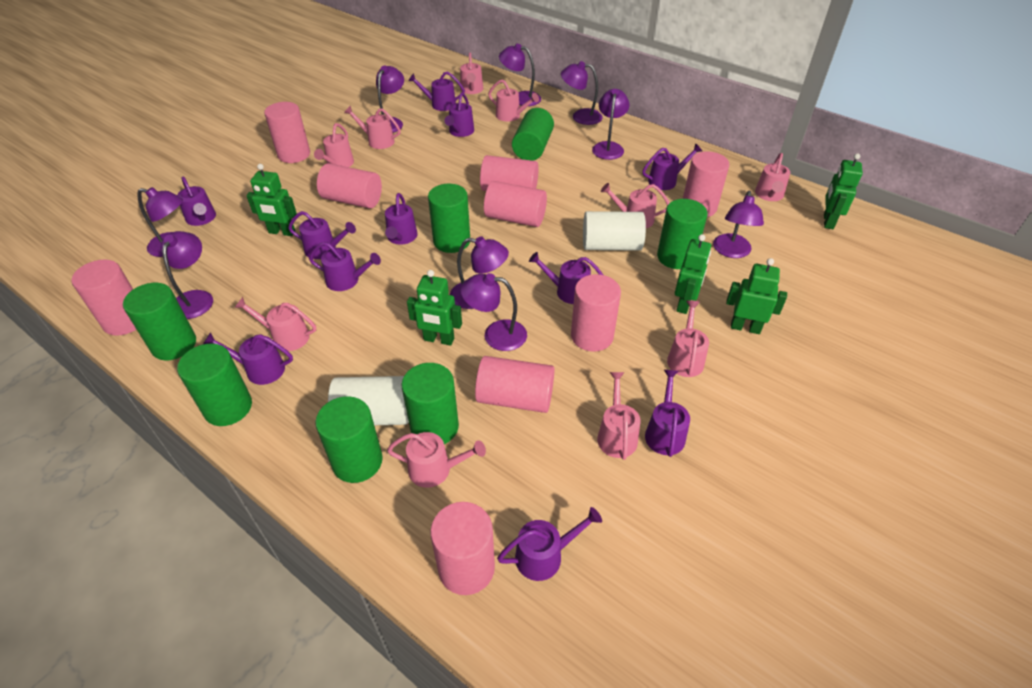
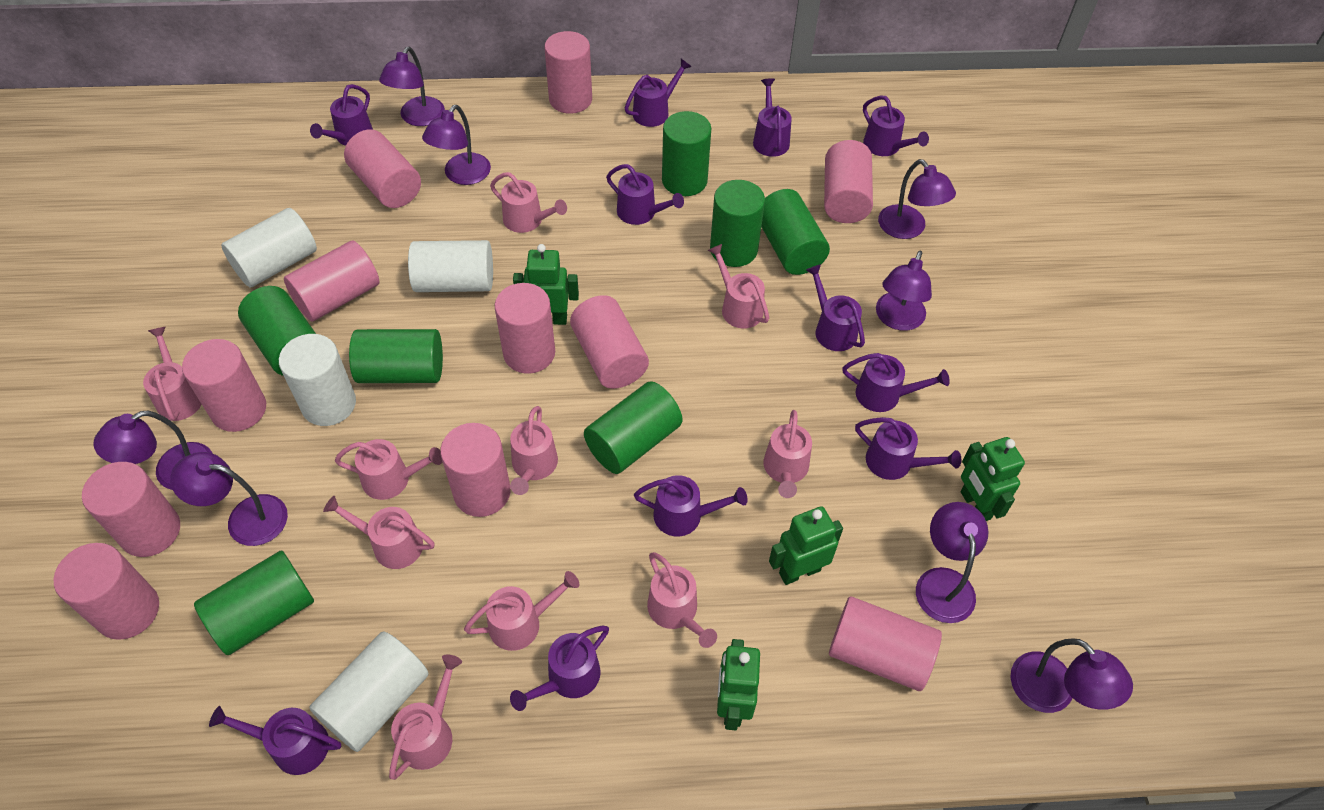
green robot: 5 -> 4
pink cylinder: 9 -> 11
purple lamp: 9 -> 8
white cylinder: 2 -> 4

